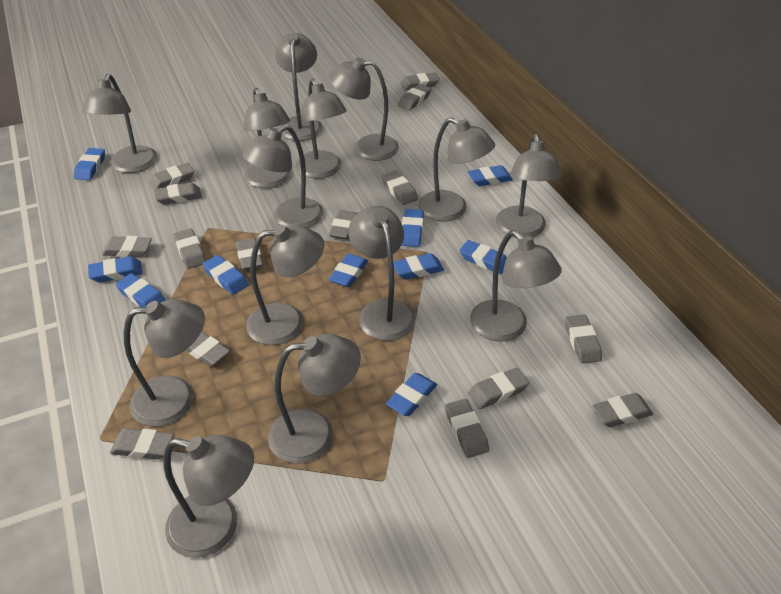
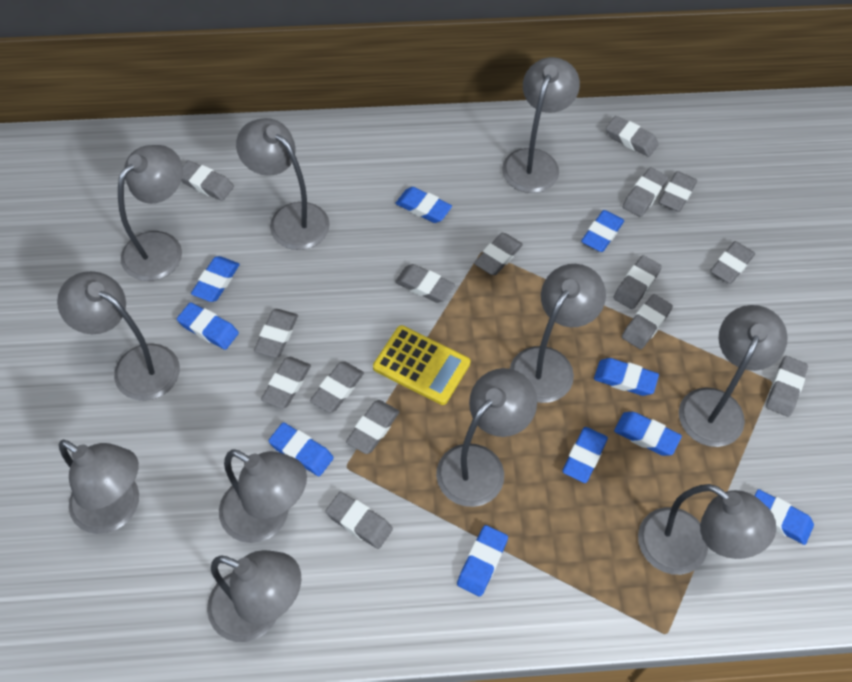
grey lamp: 14 -> 11
yellow calculator: 0 -> 1

